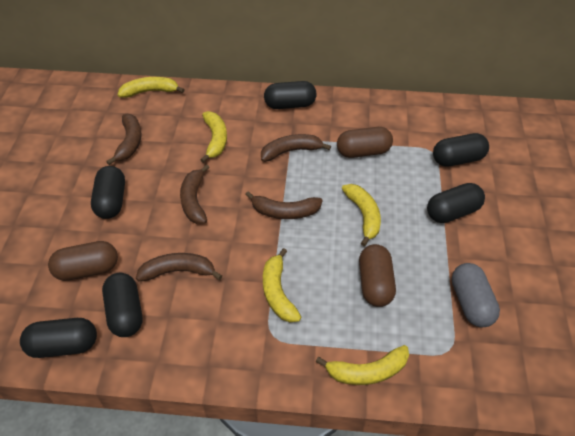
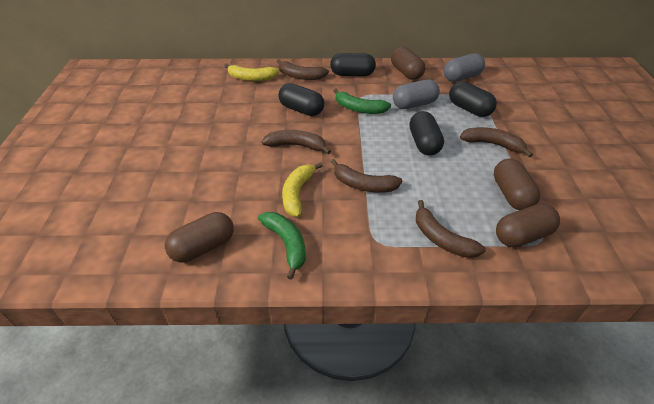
black capsule: 6 -> 4
brown capsule: 3 -> 4
green banana: 0 -> 2
grey capsule: 1 -> 2
yellow banana: 5 -> 2

